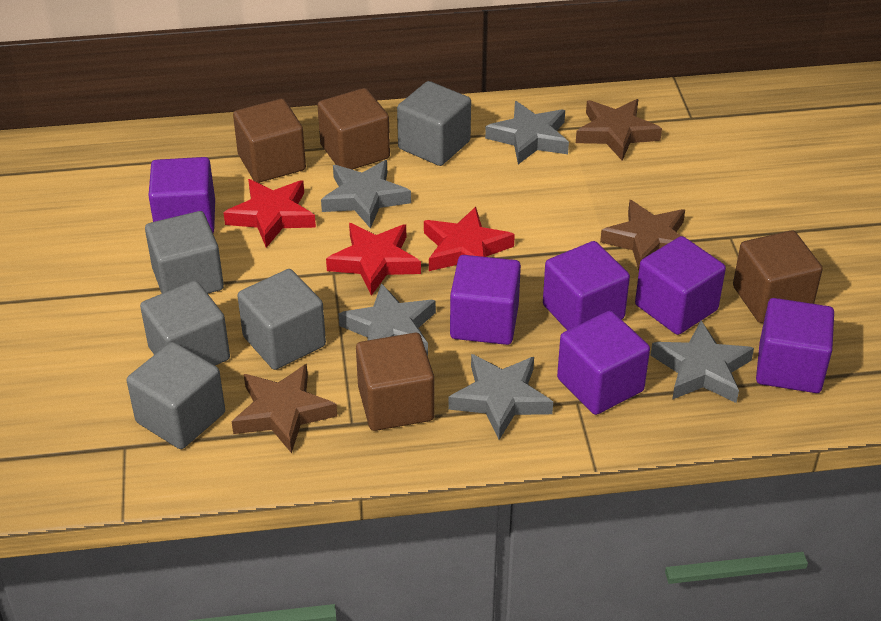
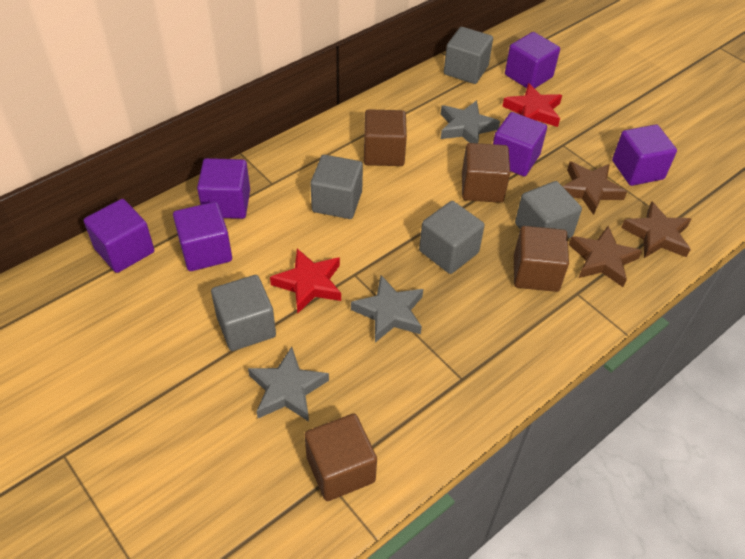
grey star: 5 -> 3
red star: 3 -> 2

